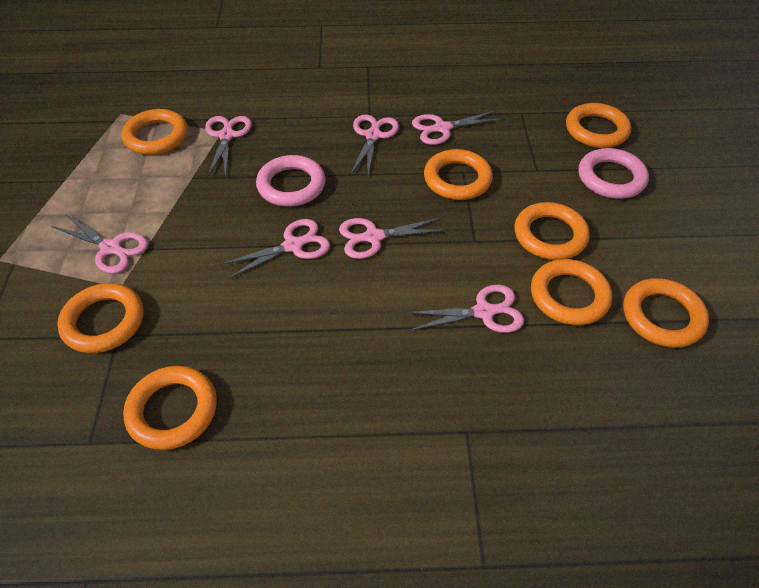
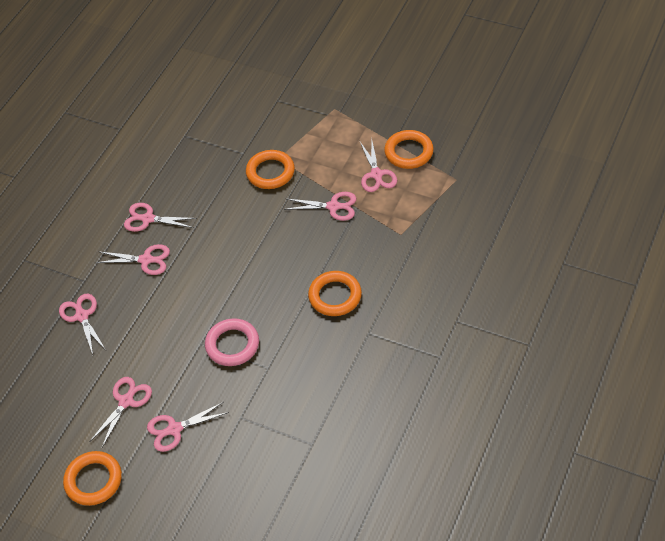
orange ring: 8 -> 4
pink ring: 2 -> 1

